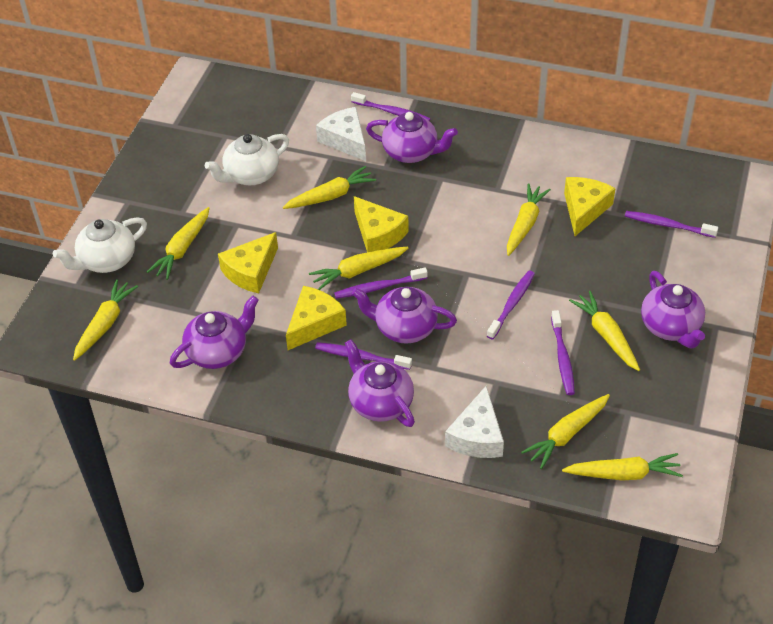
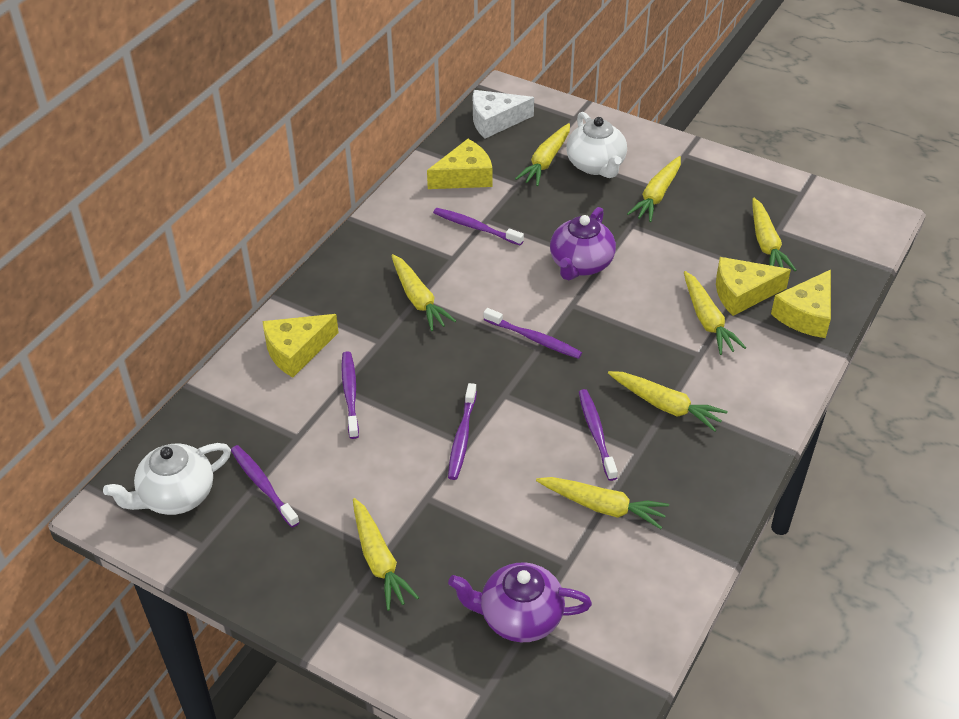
purple teapot: 5 -> 2
white cheese: 2 -> 1

